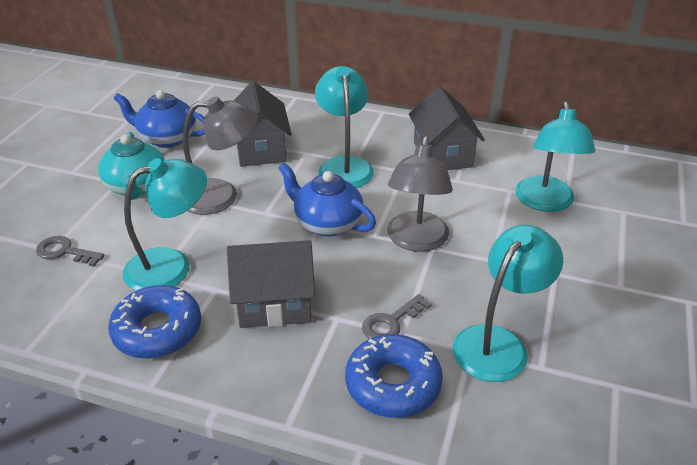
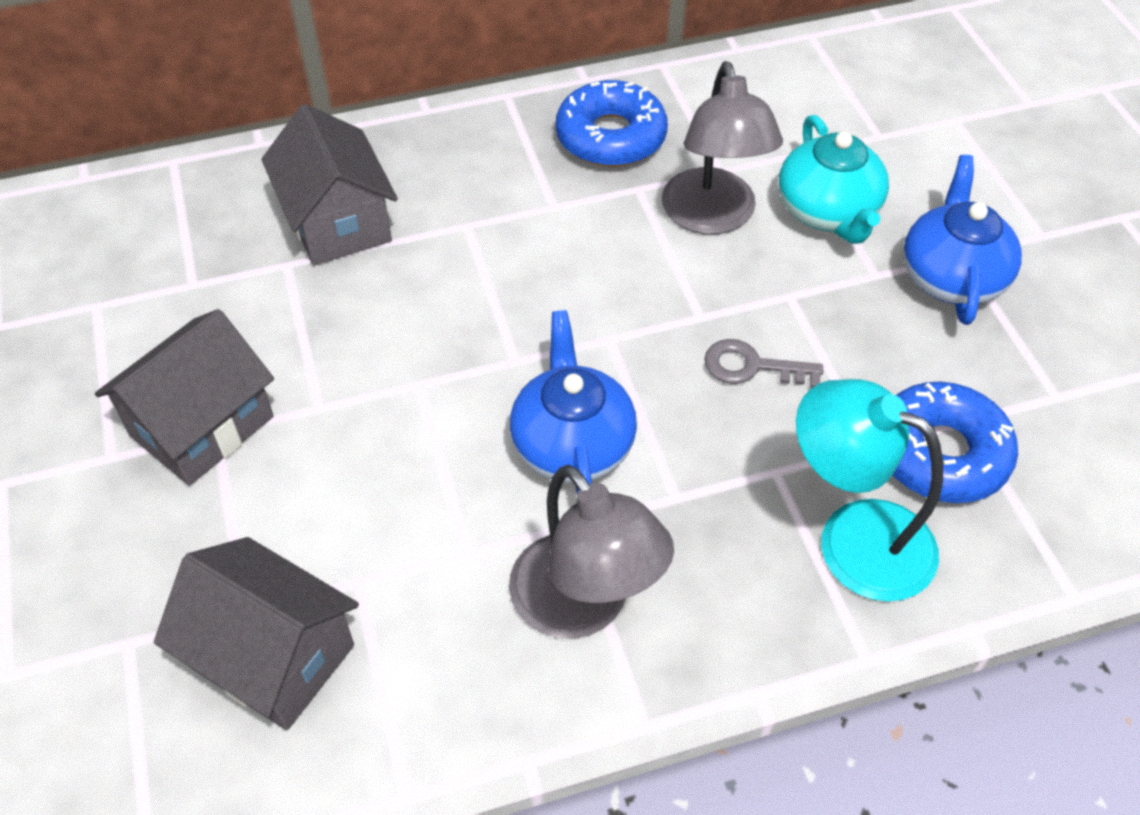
grey key: 2 -> 1
turquoise lamp: 4 -> 1

